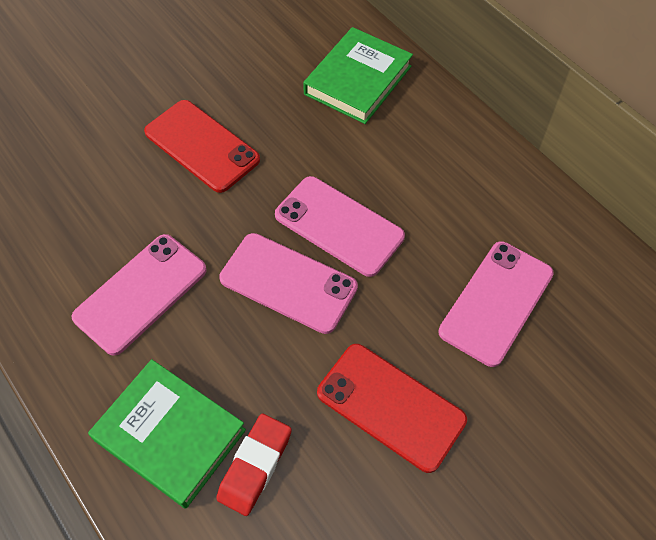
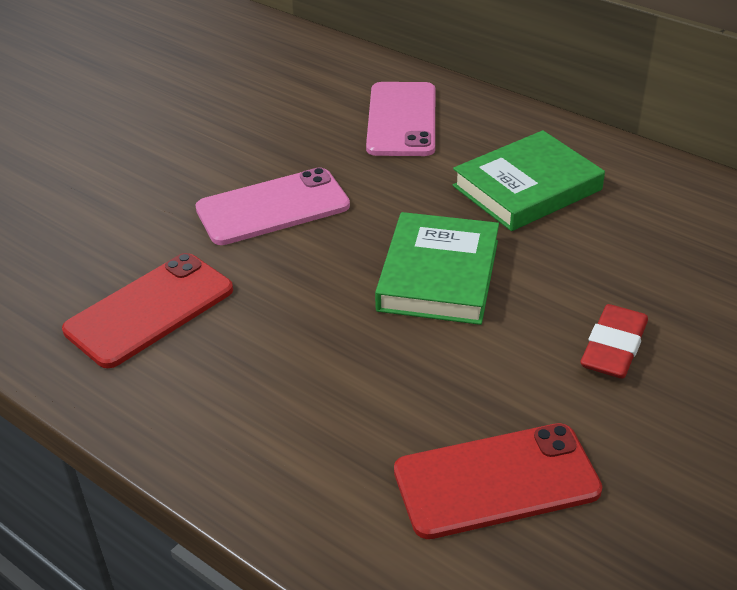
pink phone: 4 -> 2

